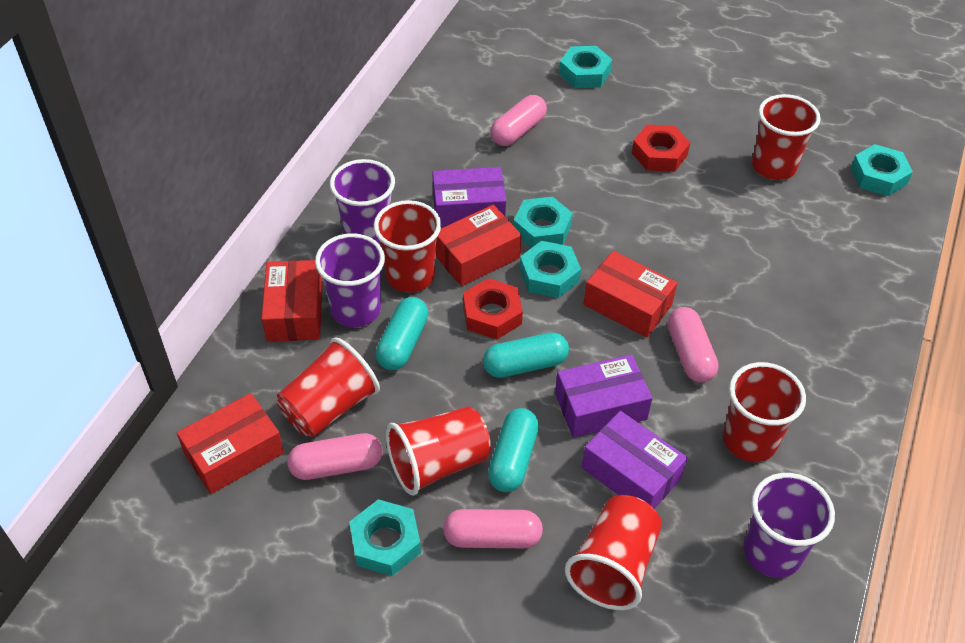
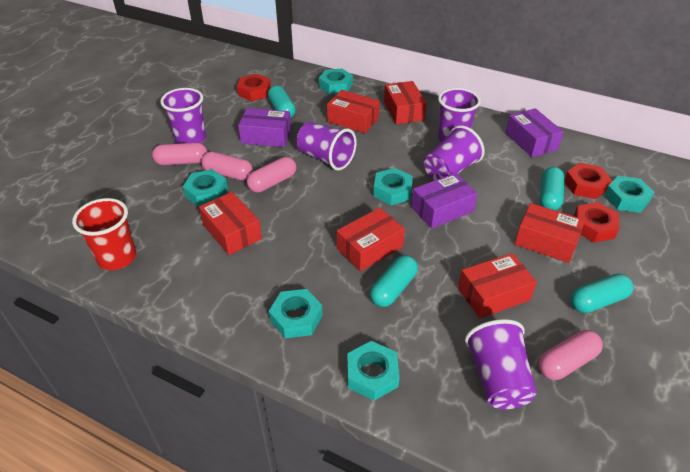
purple cup: 3 -> 5
red box: 4 -> 6
red cup: 6 -> 1
red nut: 2 -> 3
turquoise capsule: 3 -> 4
turquoise nut: 5 -> 6

